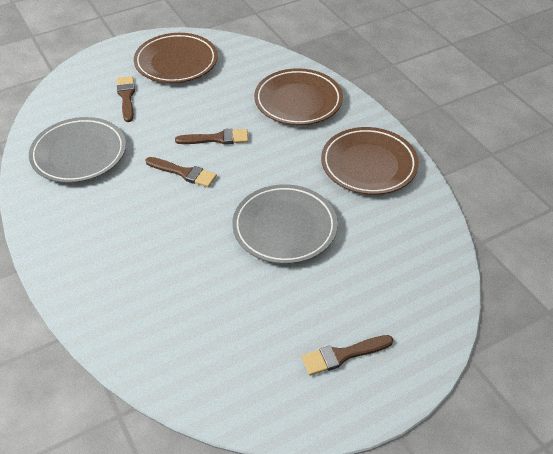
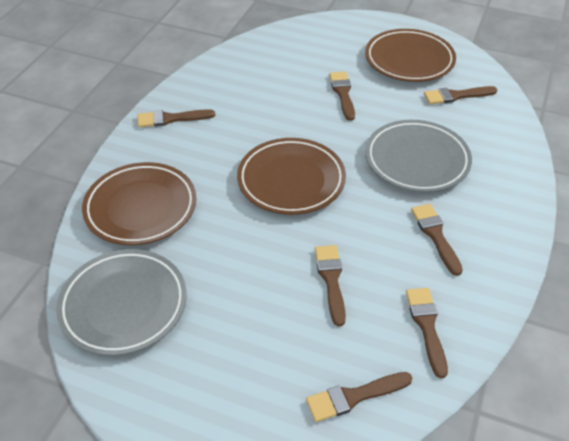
brown brush: 4 -> 7

